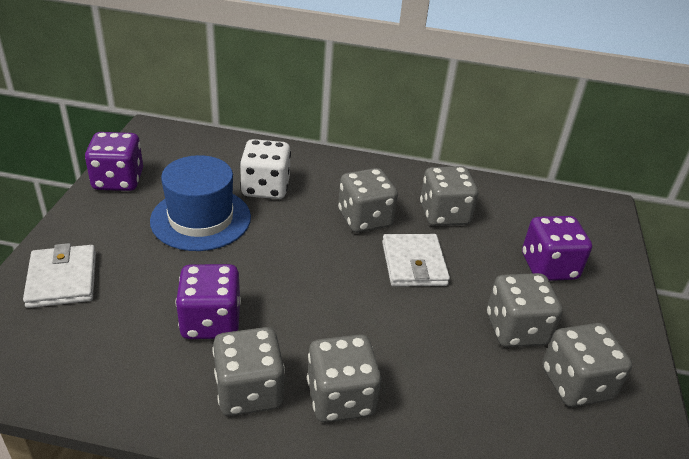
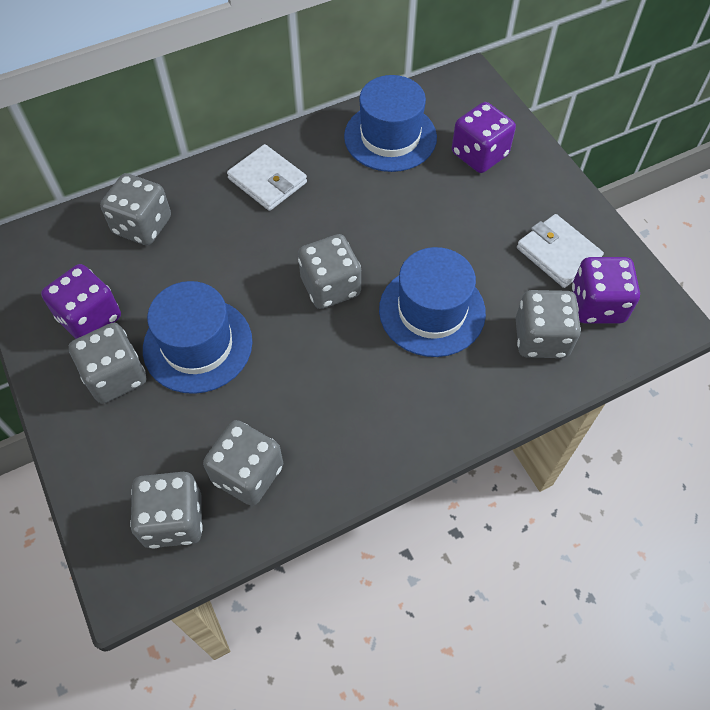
blue hat: 1 -> 3
white dice: 1 -> 0

